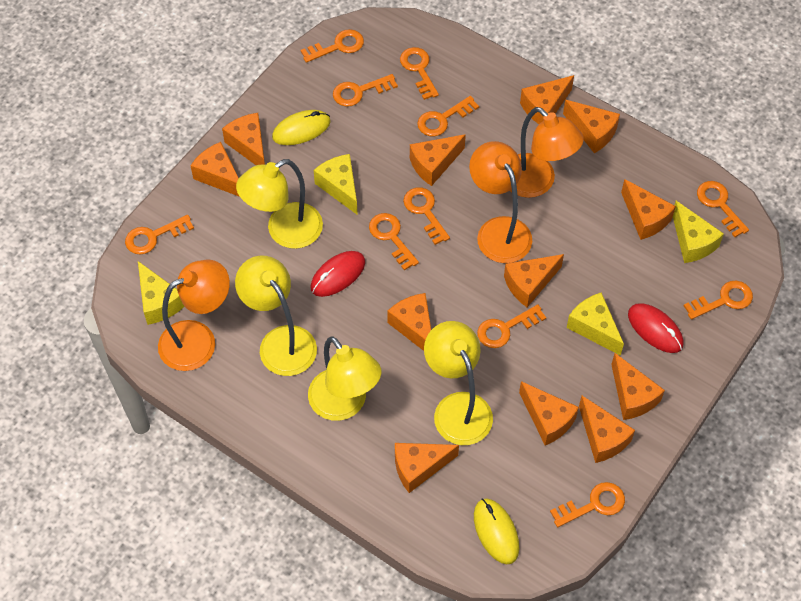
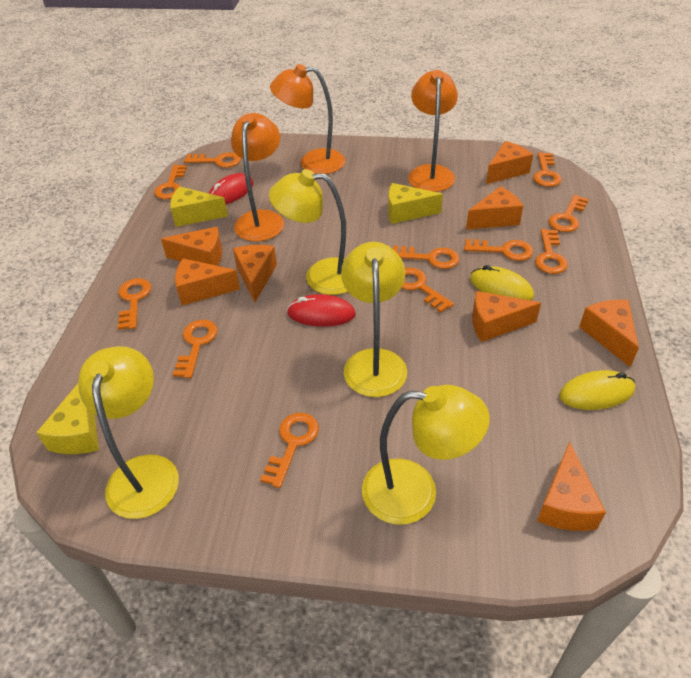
orange cheese: 12 -> 8
yellow cheese: 4 -> 3

